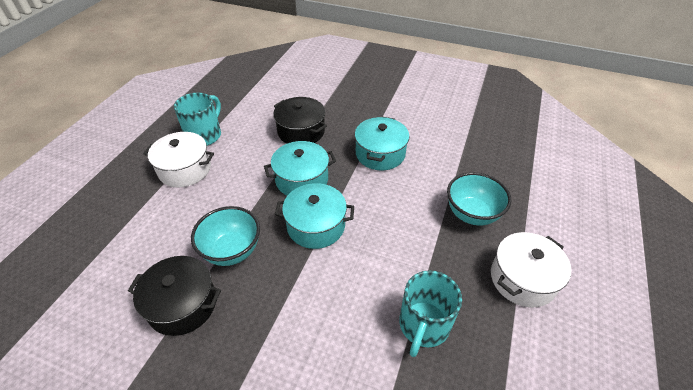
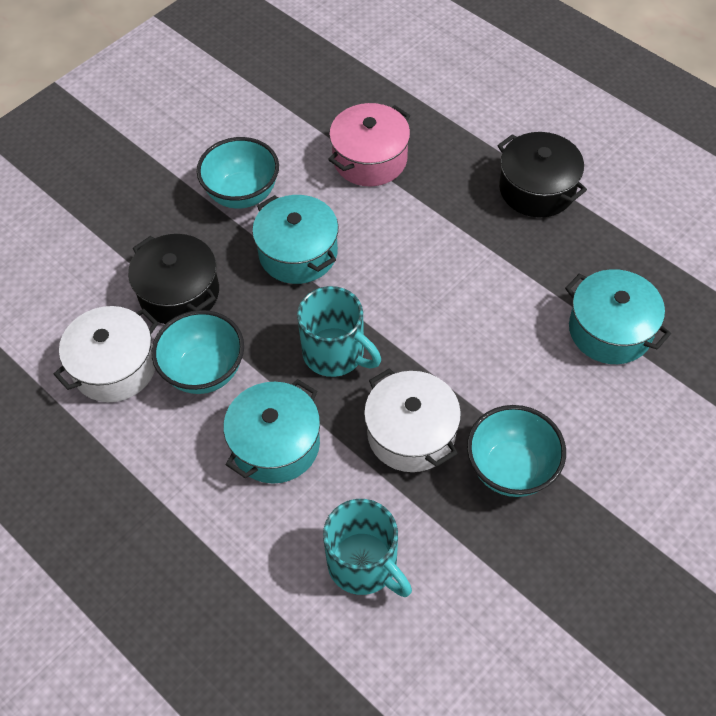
pink pot: 0 -> 1
turquoise bowl: 2 -> 3

